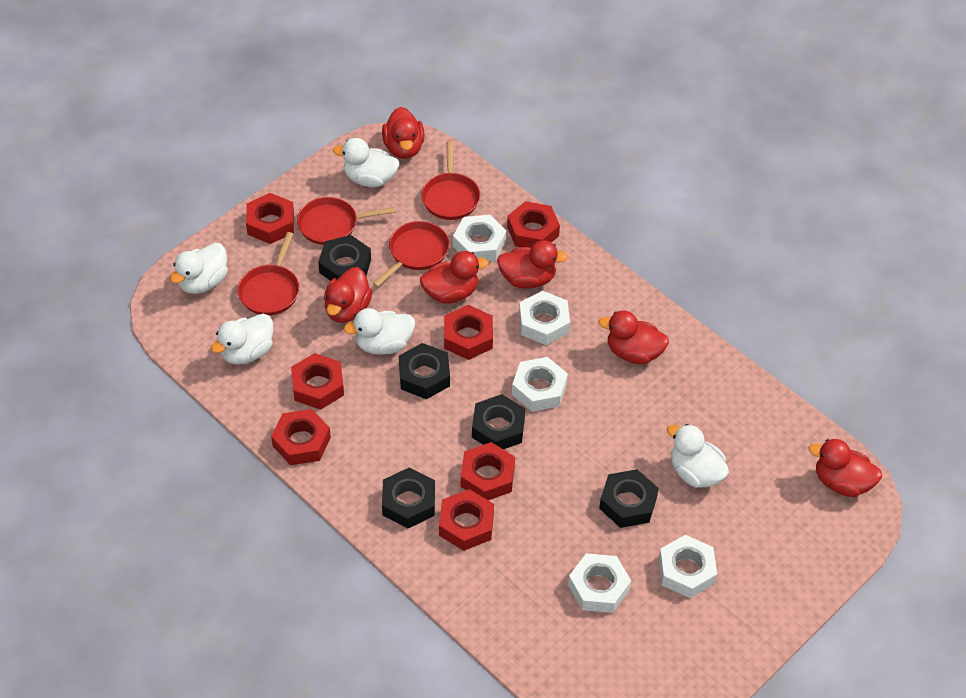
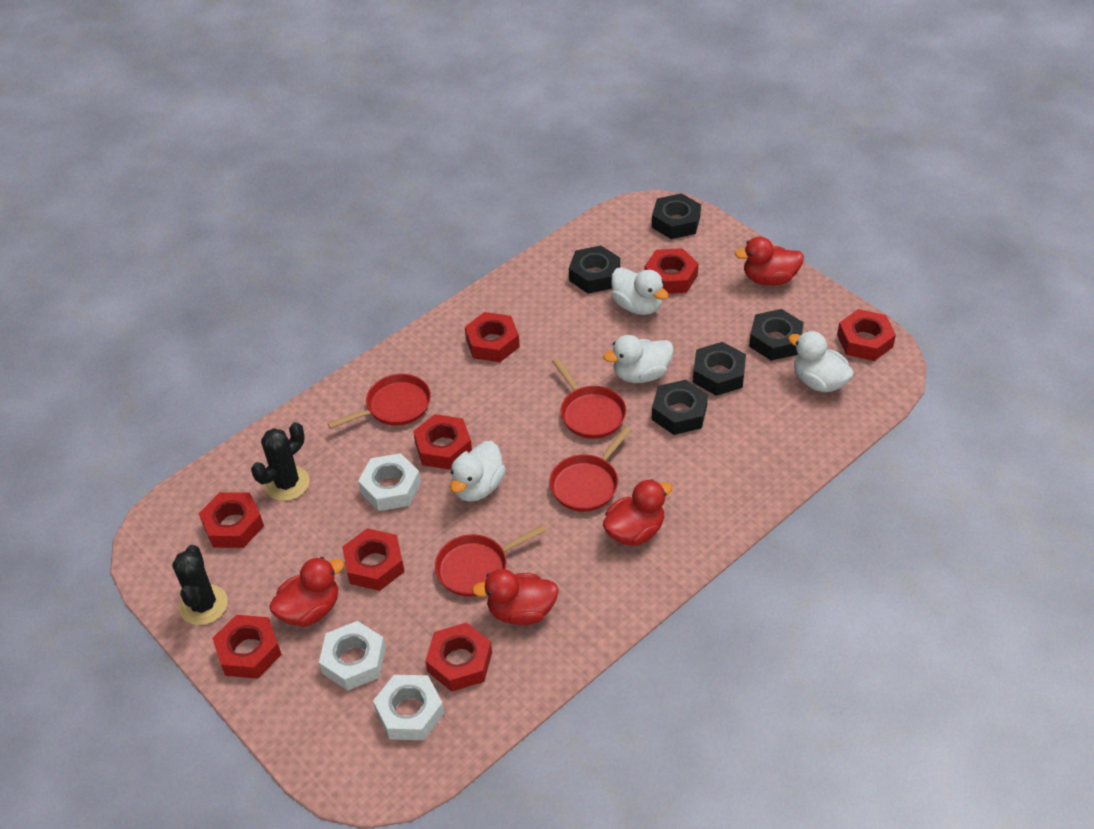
black cactus: 0 -> 2
red duck: 6 -> 4
red nut: 7 -> 8
white duck: 5 -> 4
white nut: 5 -> 3

